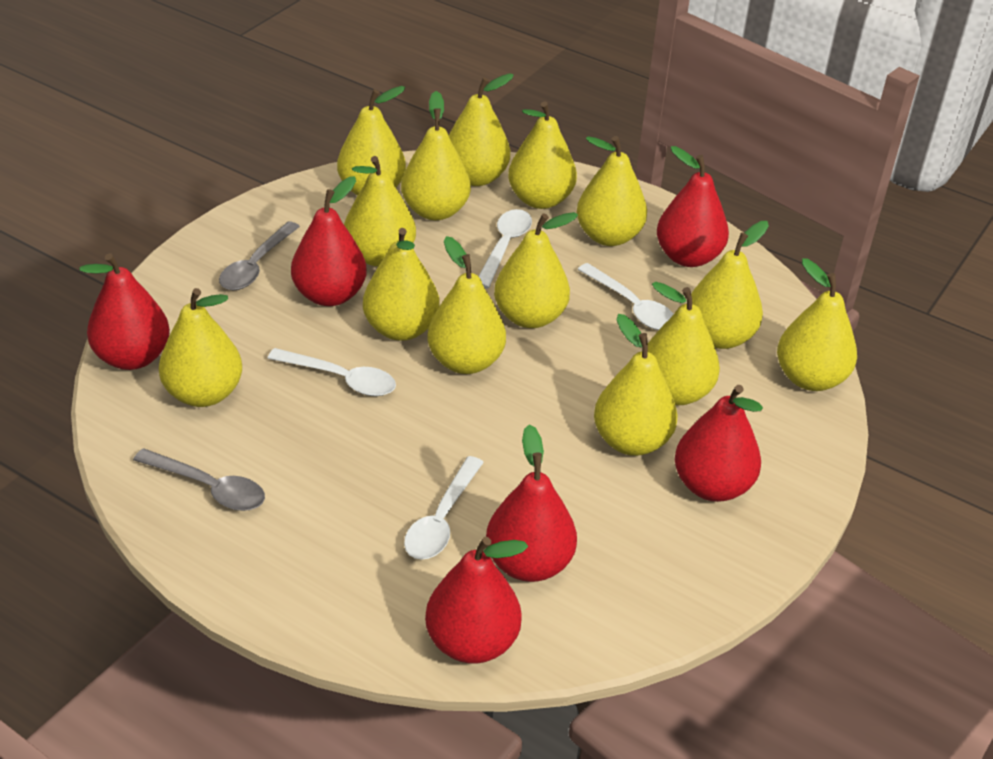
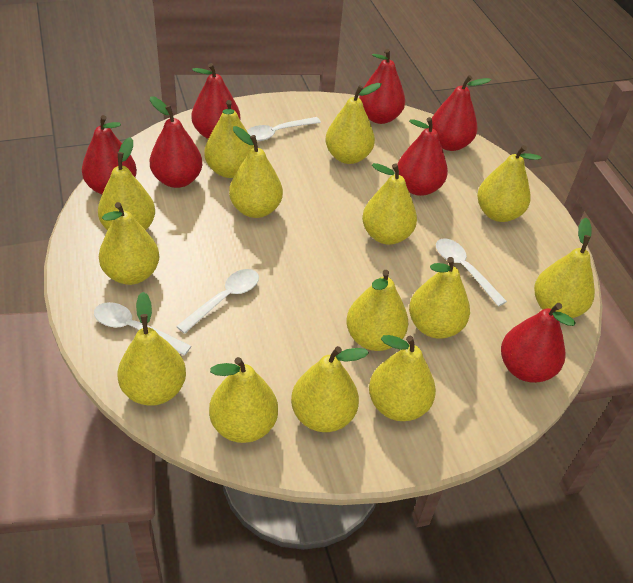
grey spoon: 2 -> 0
red pear: 6 -> 7

